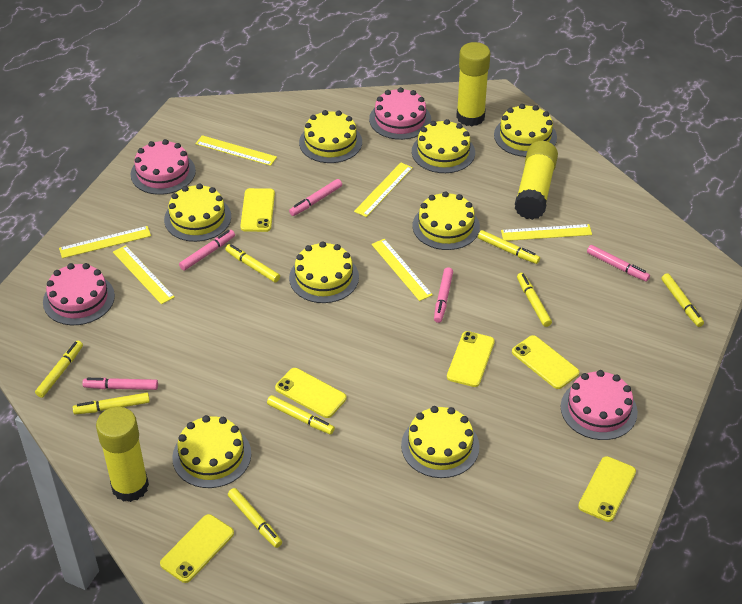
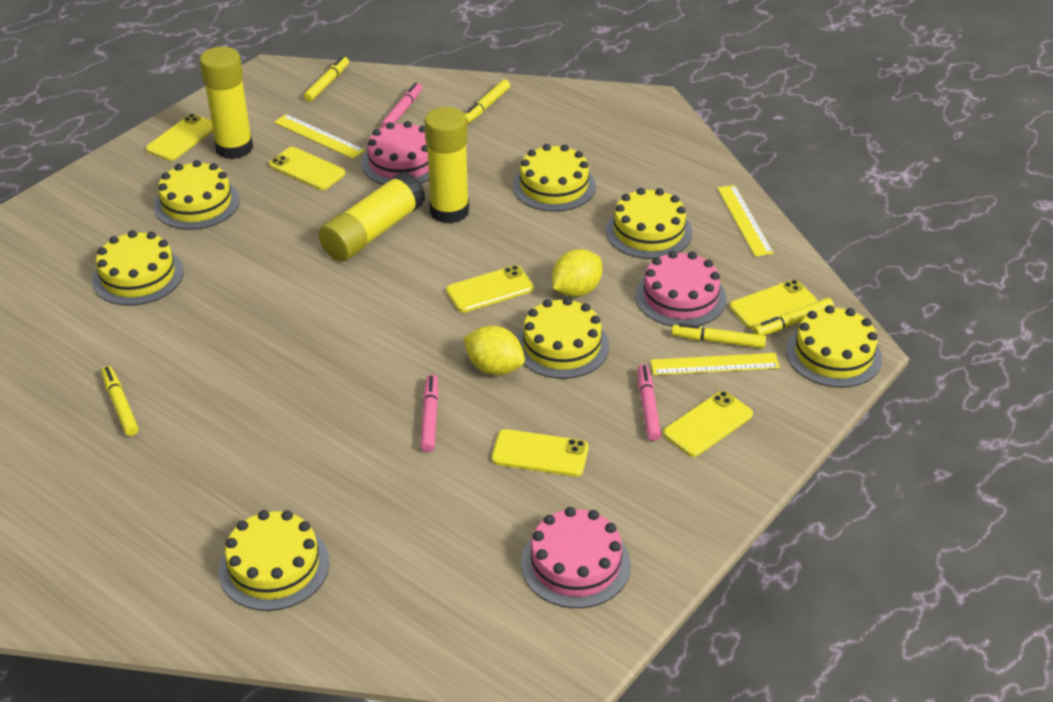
pink cake: 4 -> 3
pink marker: 5 -> 3
yellow cake: 8 -> 7
yellow lemon: 0 -> 2
yellow marker: 8 -> 5
yellow ruler: 6 -> 3

